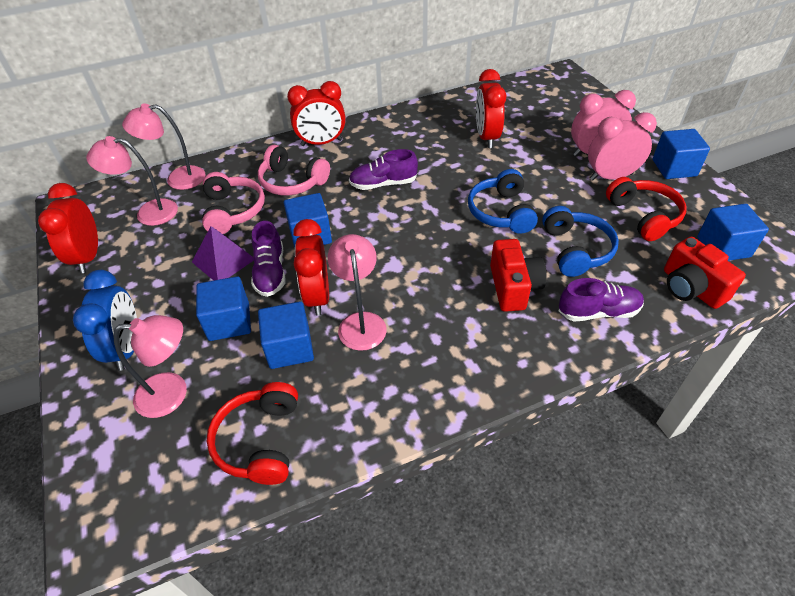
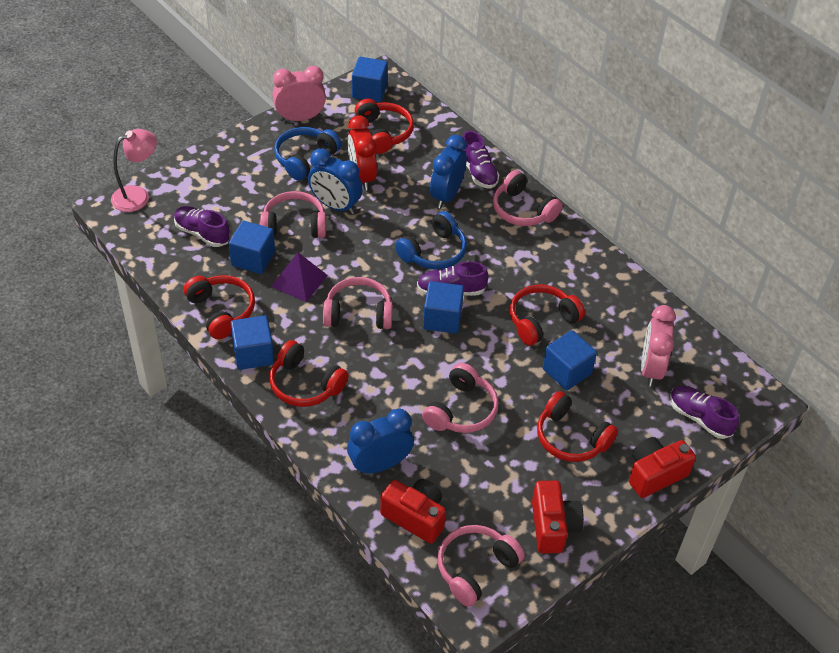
blue clock: 1 -> 3
pink headphones: 2 -> 5
pink lamp: 4 -> 1
purple shoe: 3 -> 4
red camera: 2 -> 3
red clock: 4 -> 1
red headphones: 2 -> 5

